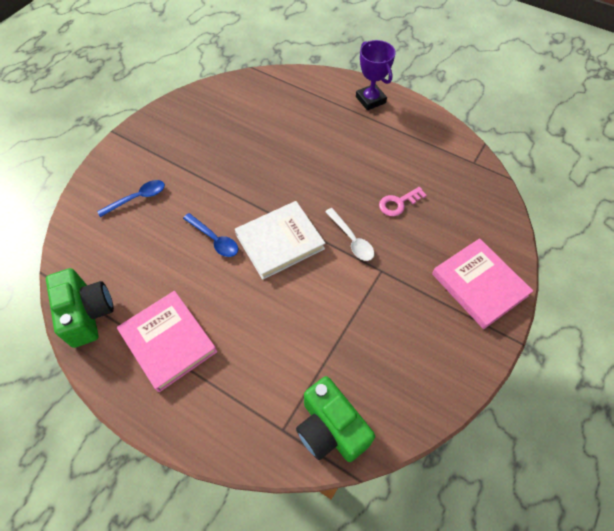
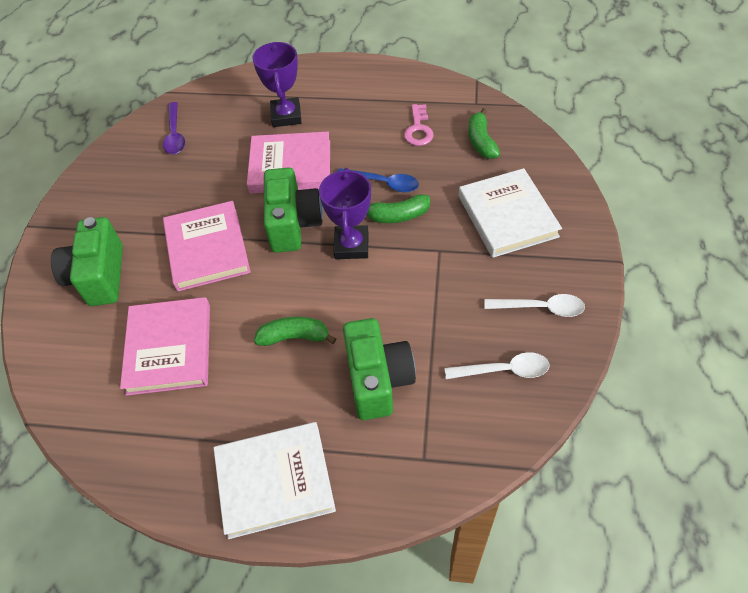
blue spoon: 2 -> 1
green banana: 0 -> 3
green camera: 2 -> 3
pink book: 2 -> 3
purple spoon: 0 -> 1
purple trophy: 1 -> 2
white book: 1 -> 2
white spoon: 1 -> 2

